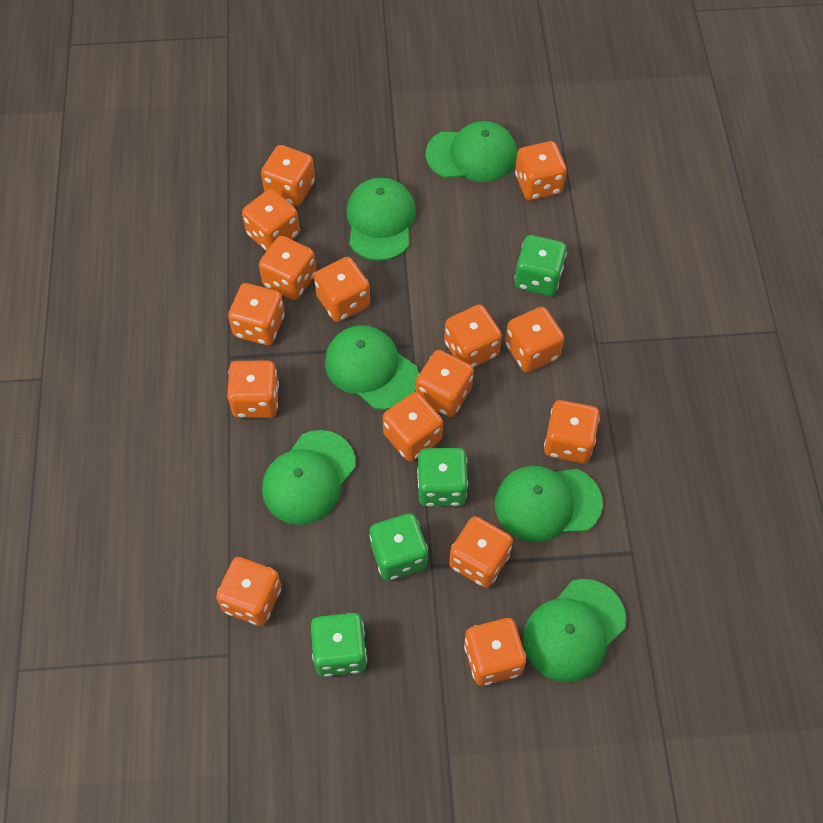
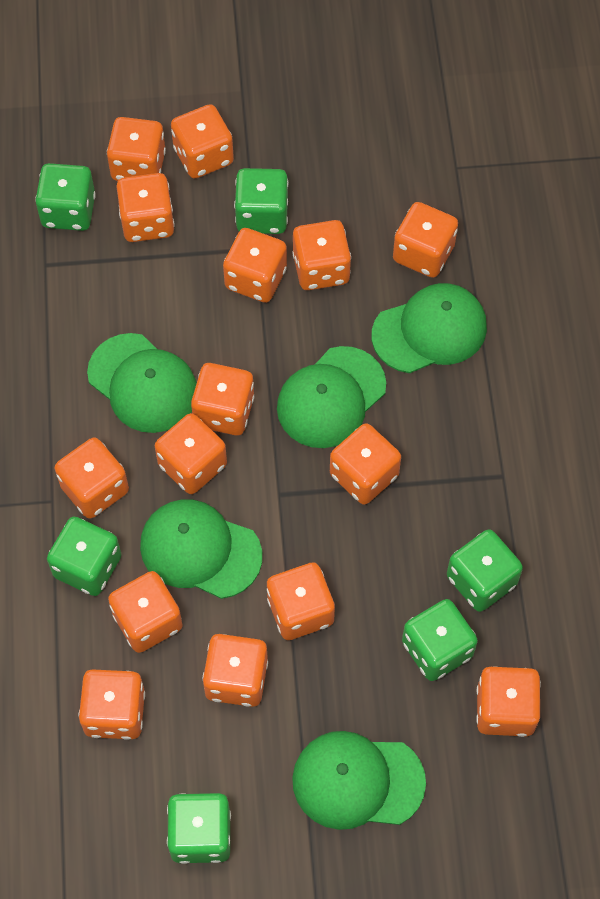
green cap: 6 -> 5
green dice: 4 -> 6

